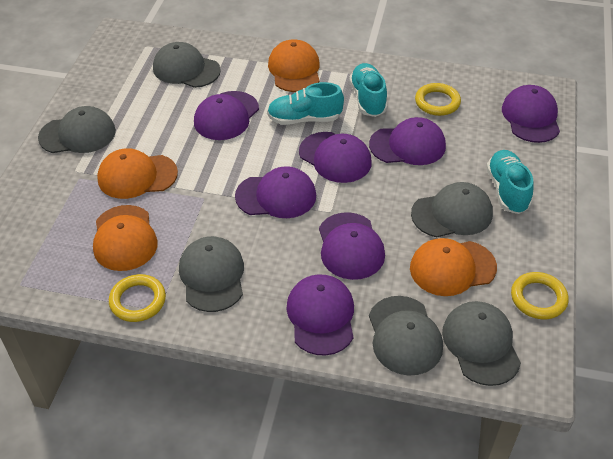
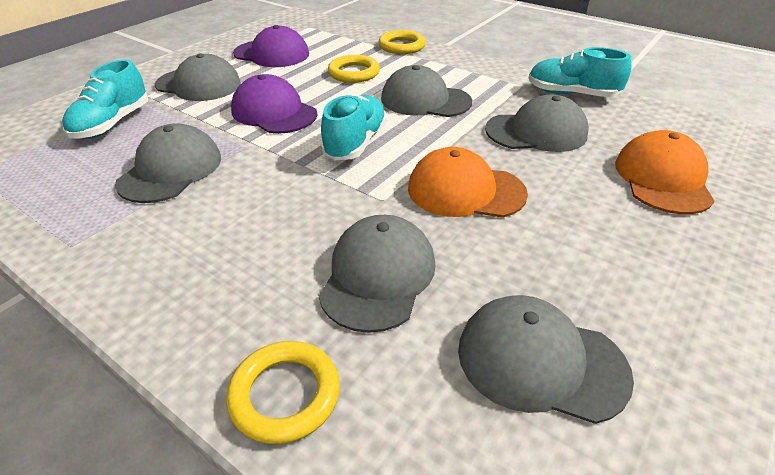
orange cap: 4 -> 2
purple cap: 7 -> 2

